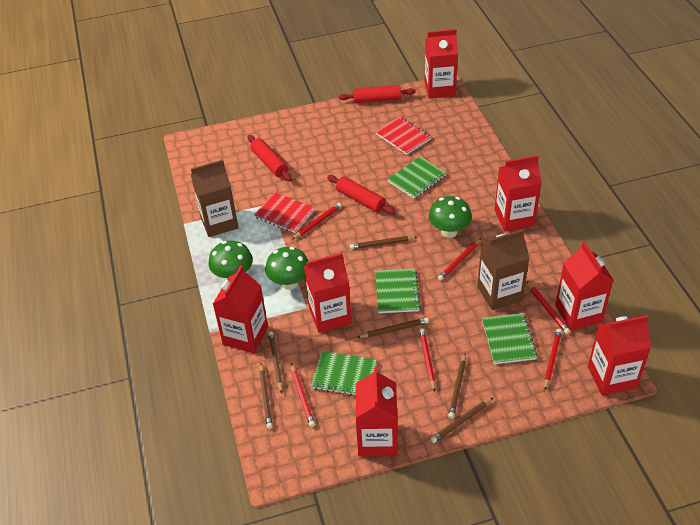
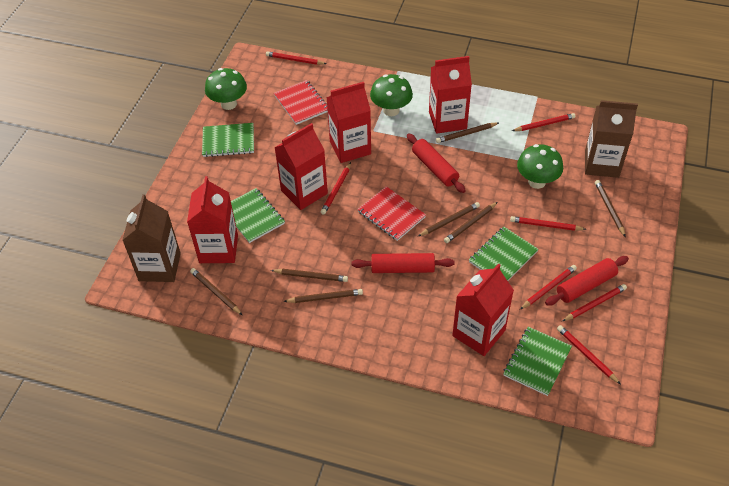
brown pencil: 6 -> 7
red carton: 7 -> 5
red pencil: 6 -> 7

